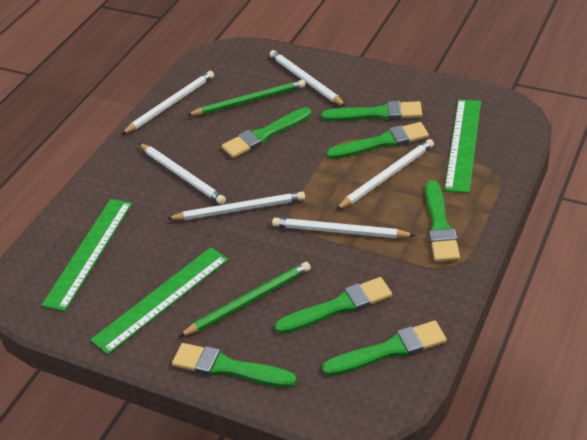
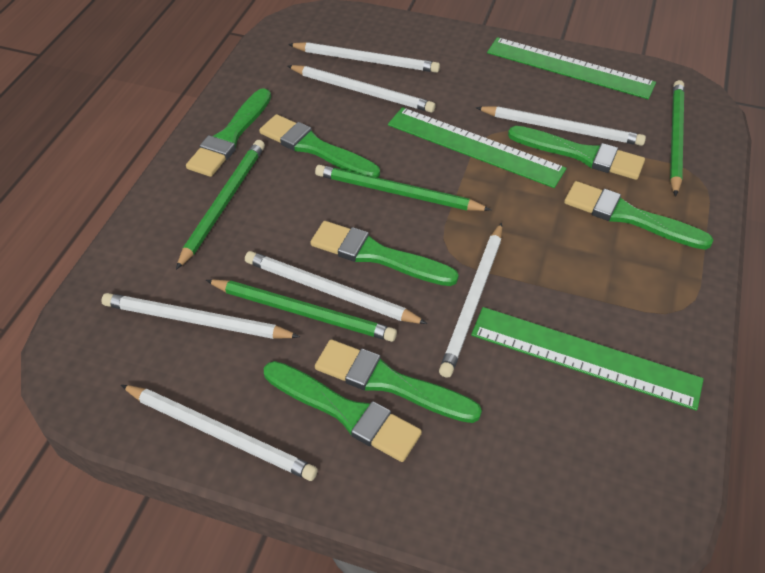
green pencil: 2 -> 4
white pencil: 6 -> 7

